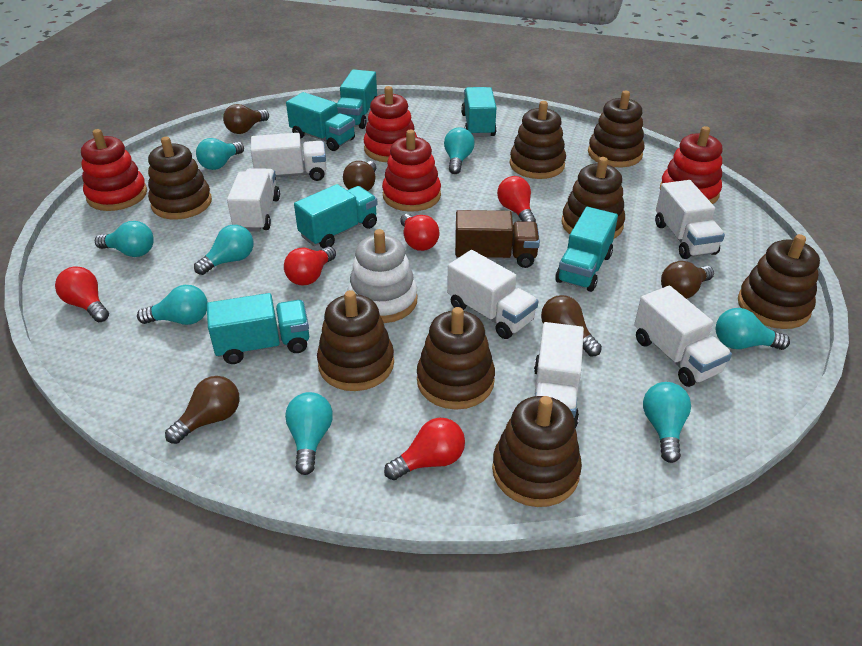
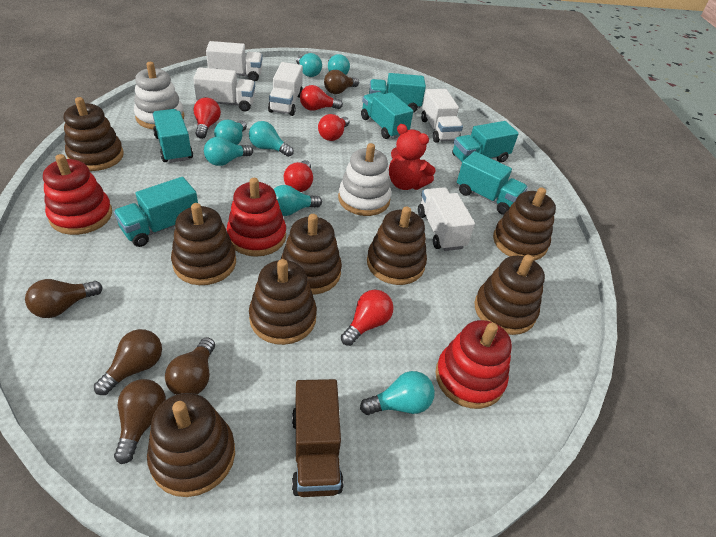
red stacking toy: 4 -> 3
red teddy bear: 0 -> 1
turquoise light bulb: 8 -> 7
white stacking toy: 1 -> 2
white truck: 6 -> 5

